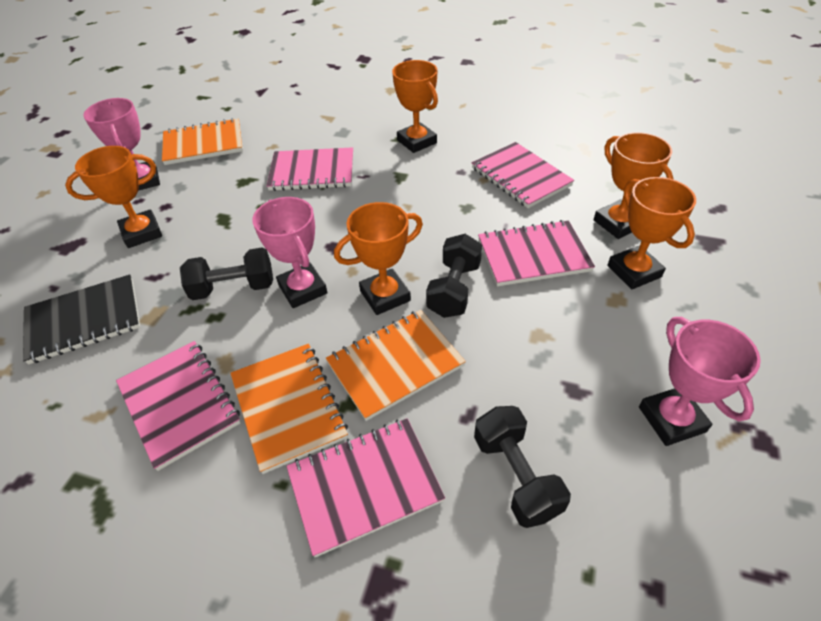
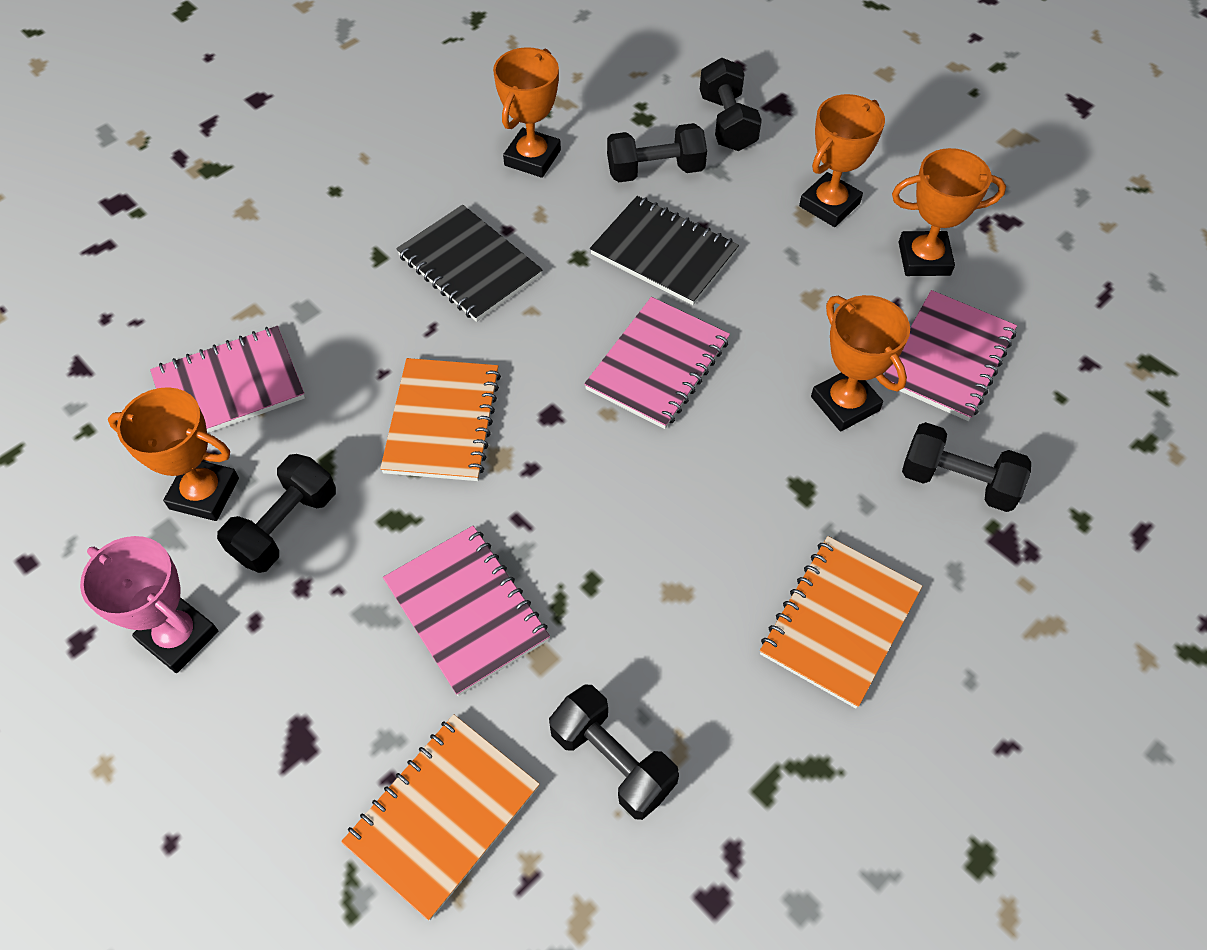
black dumbbell: 3 -> 5
black notebook: 1 -> 2
pink notebook: 5 -> 4
pink trophy: 3 -> 1

